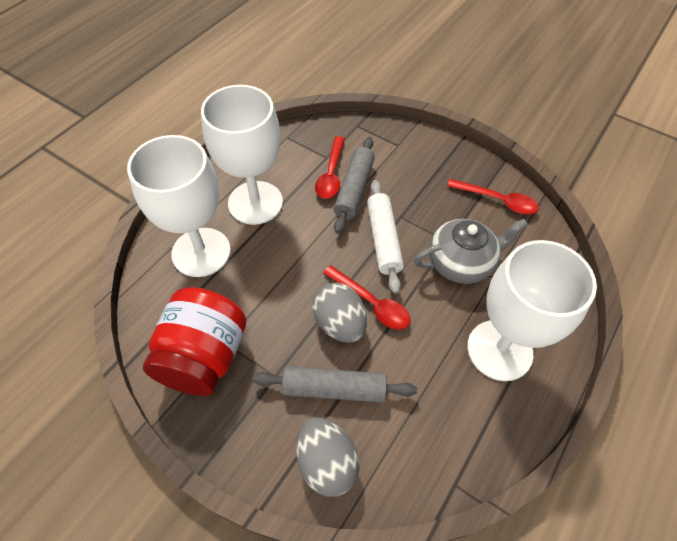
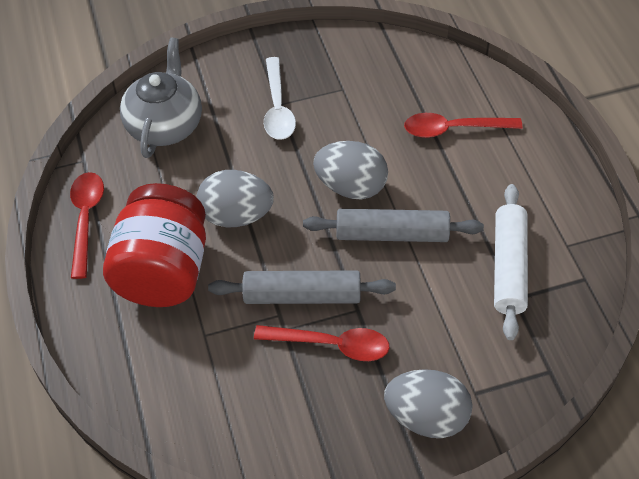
grey egg: 2 -> 3
white goblet: 3 -> 0
white spoon: 0 -> 1

